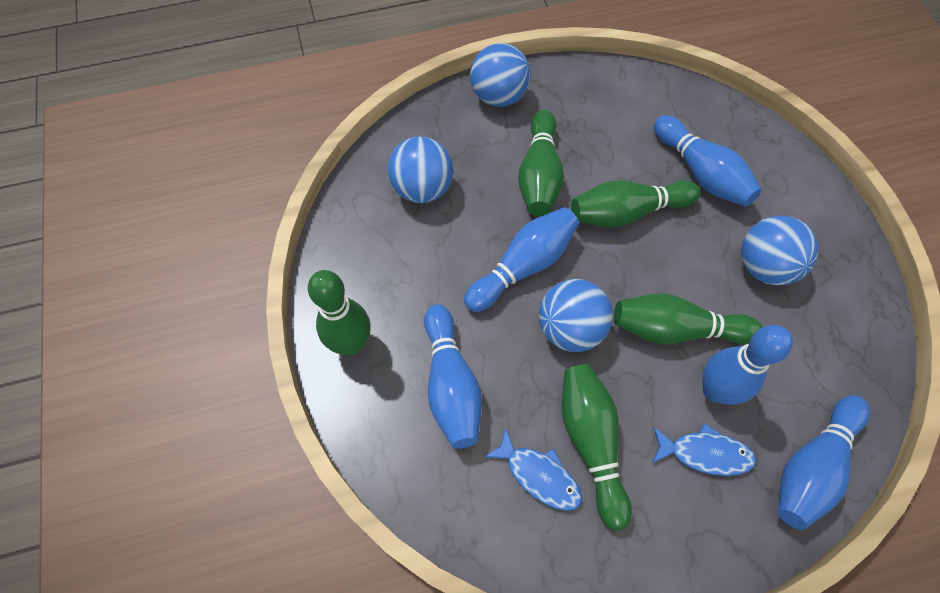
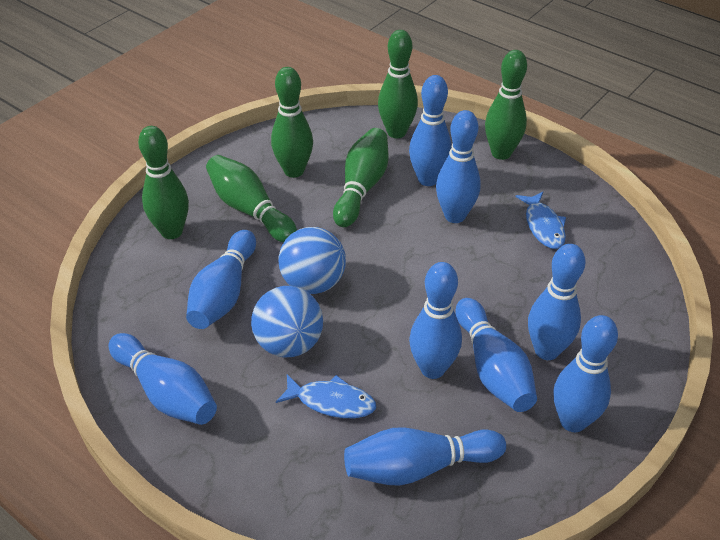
blue ball: 4 -> 2
blue bowling pin: 5 -> 9
green bowling pin: 5 -> 6

